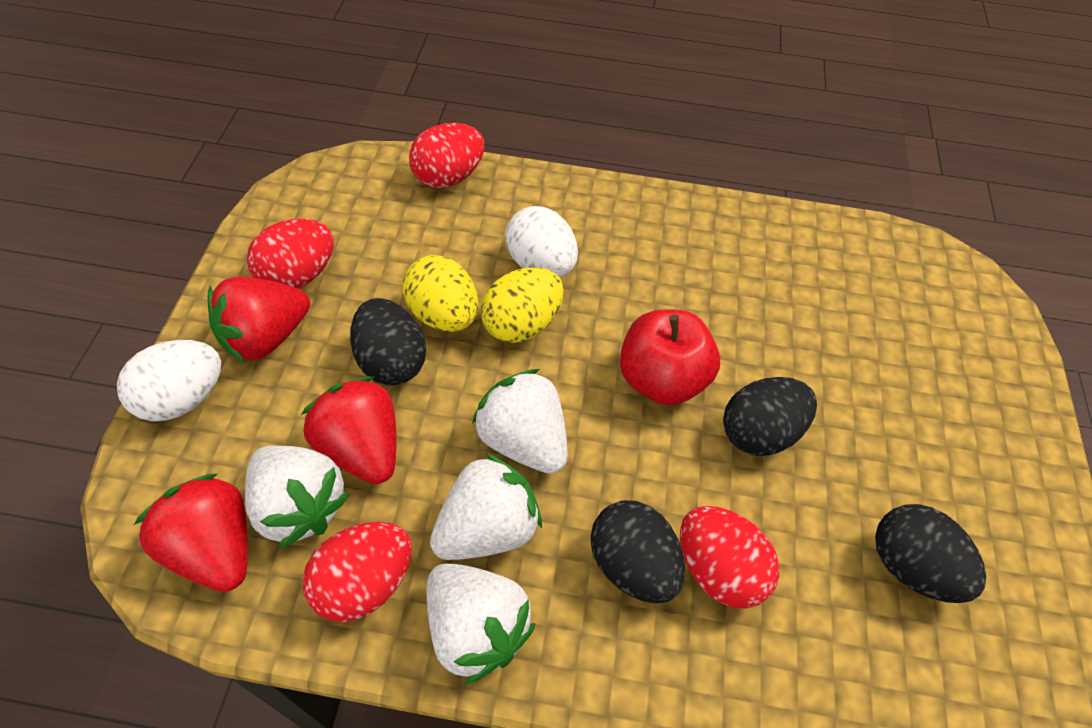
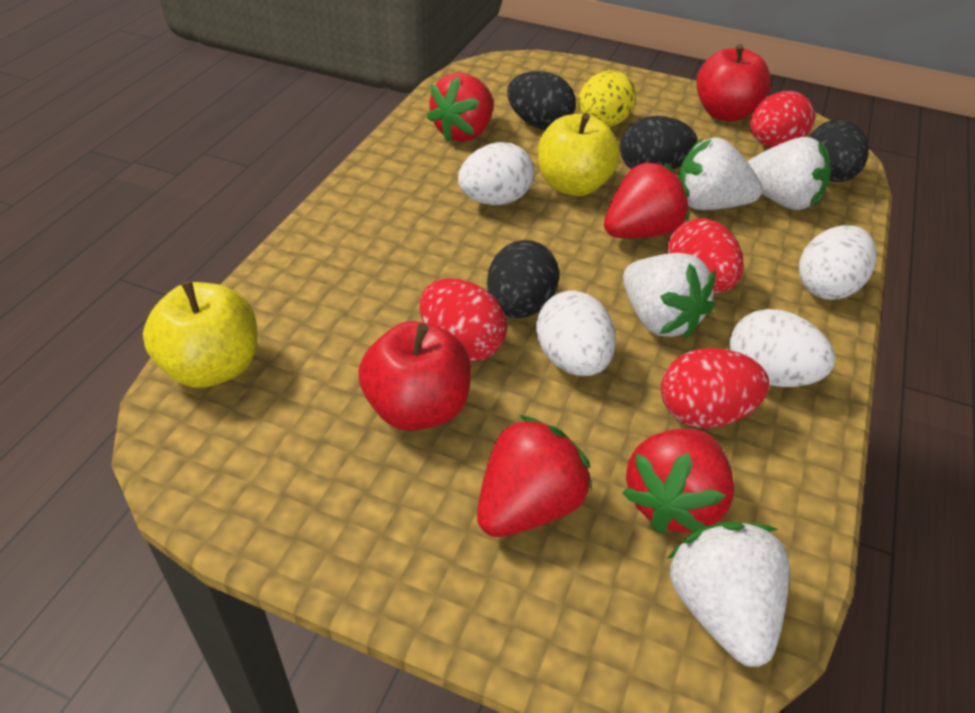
red apple: 1 -> 2
red strawberry: 3 -> 4
white egg: 2 -> 4
yellow apple: 0 -> 2
yellow egg: 2 -> 1

